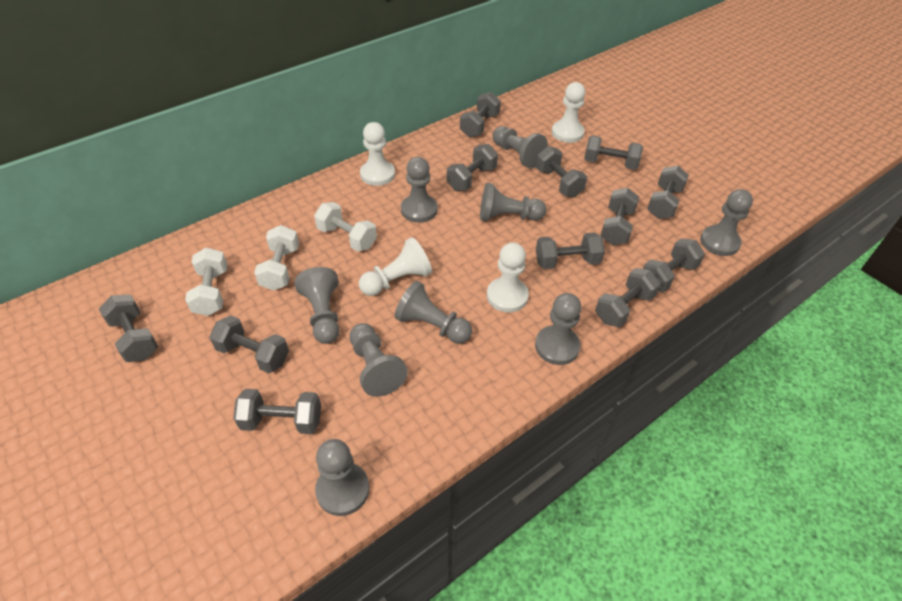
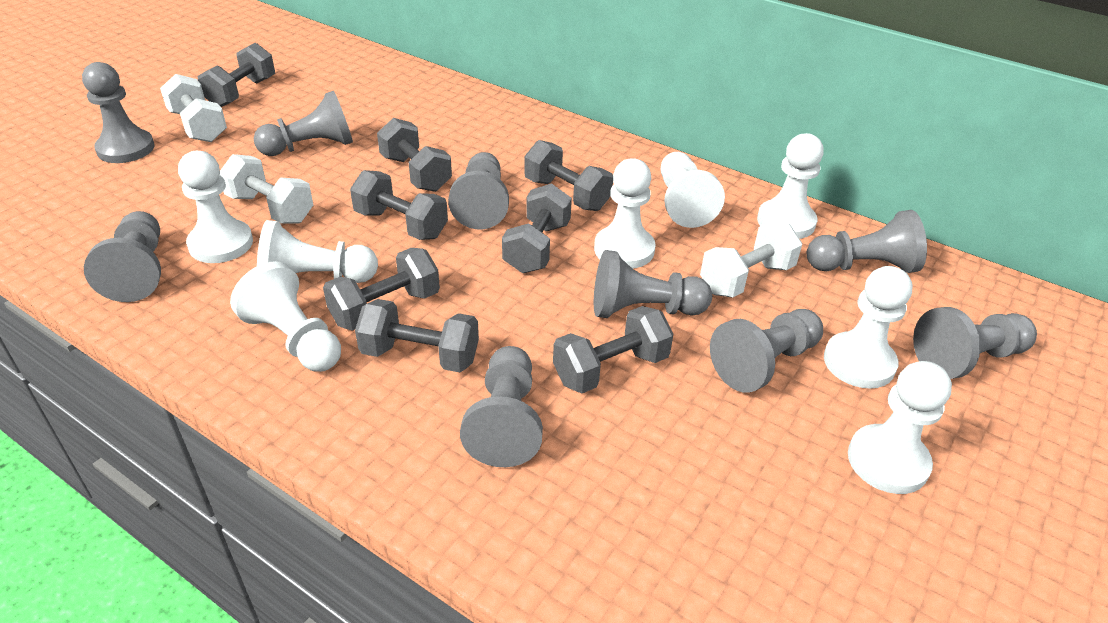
grey dumbbell: 12 -> 8
white pawn: 4 -> 8

